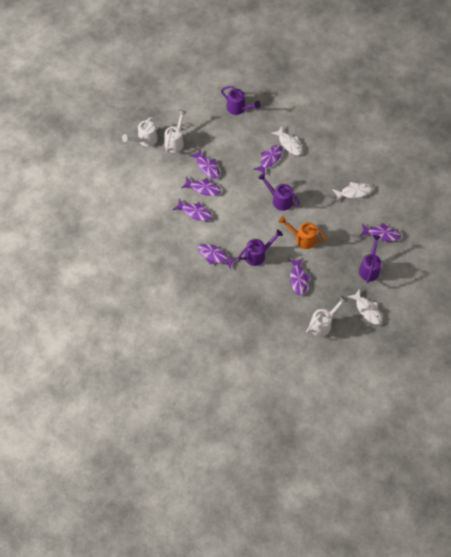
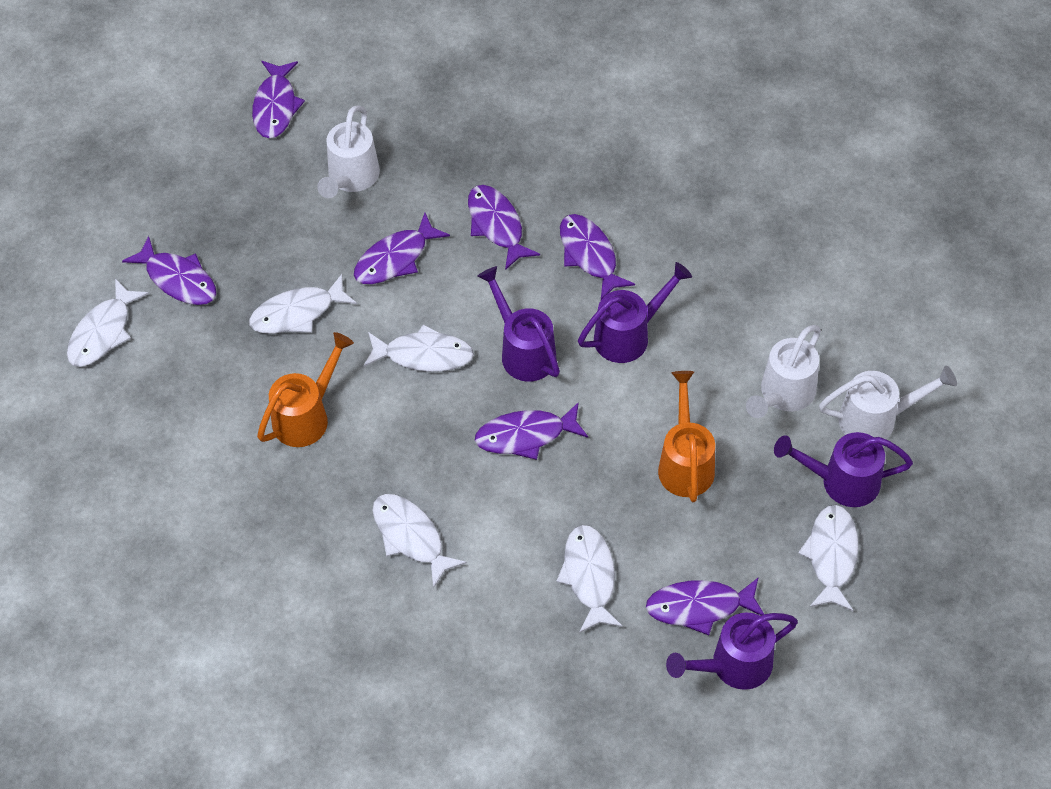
orange watering can: 1 -> 2
white fish: 3 -> 6

